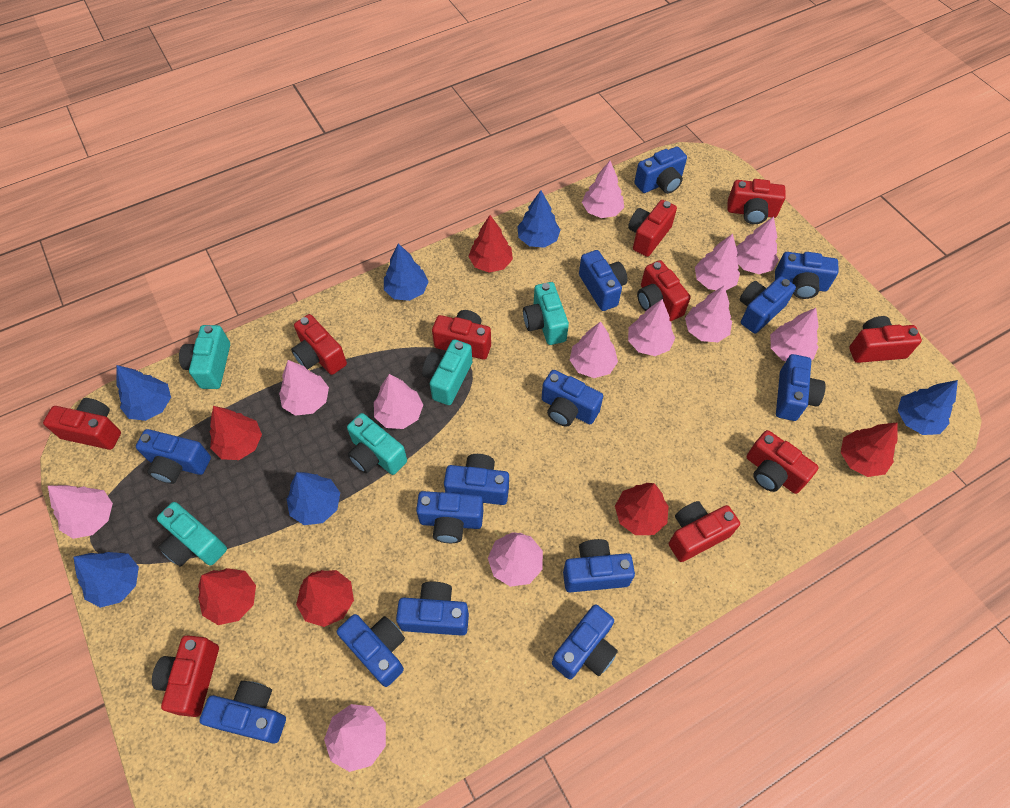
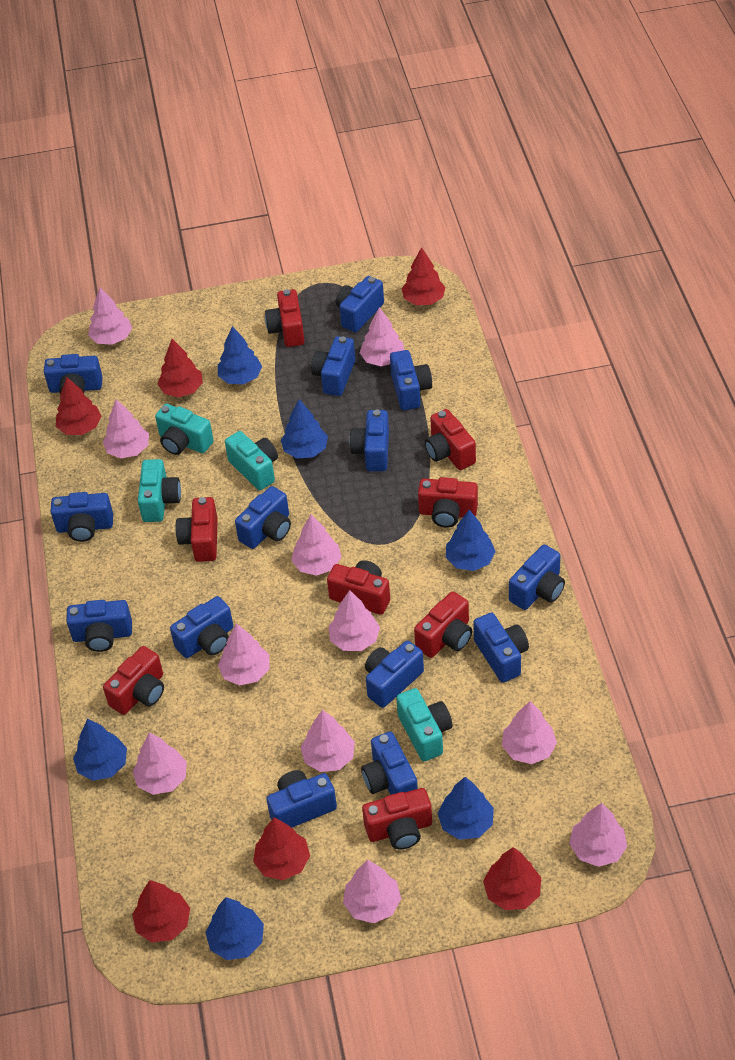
pink tree: 12 -> 11
red camera: 10 -> 8
turquoise camera: 5 -> 4

